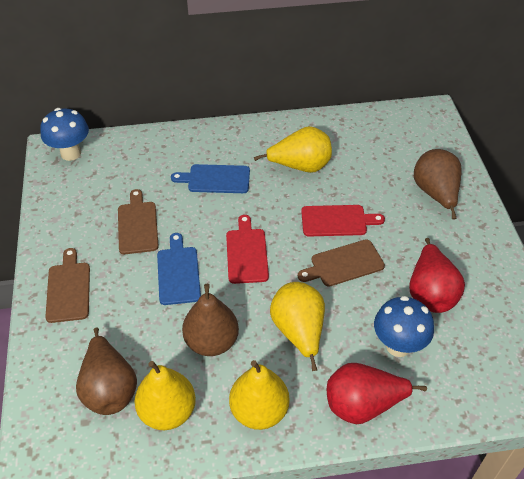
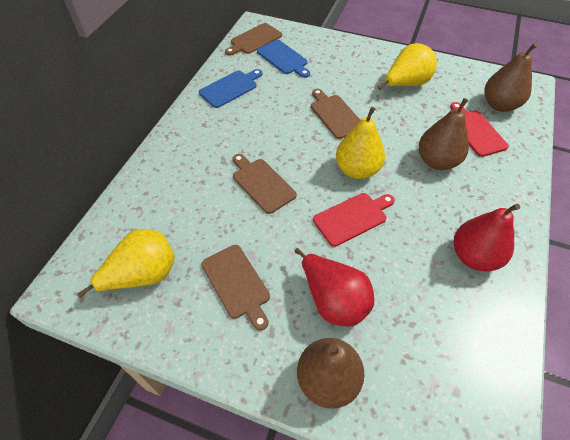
blue mushroom: 2 -> 0
brown cutting board: 3 -> 4
yellow pear: 4 -> 3

